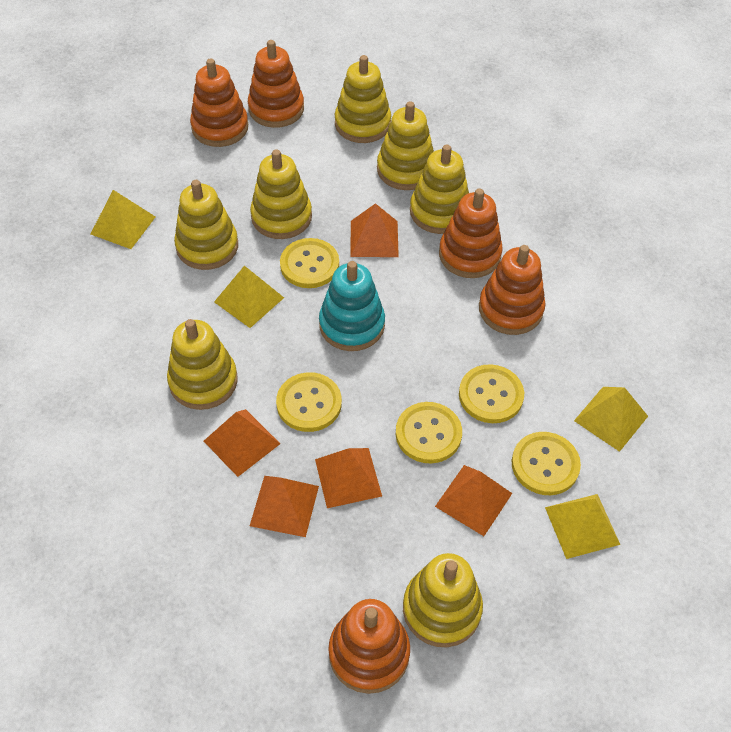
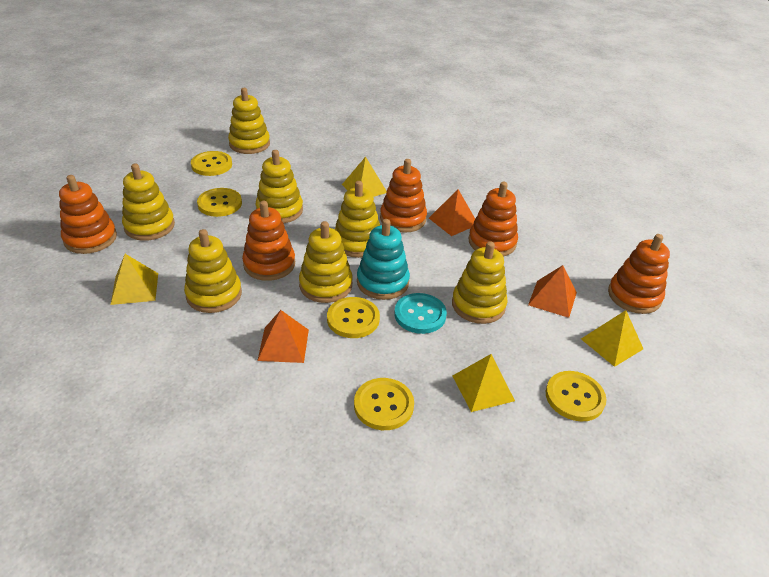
orange pyramid: 5 -> 3
turquoise button: 0 -> 1

